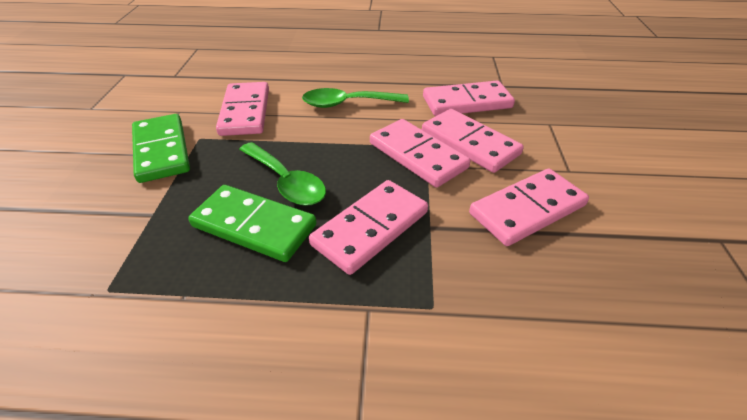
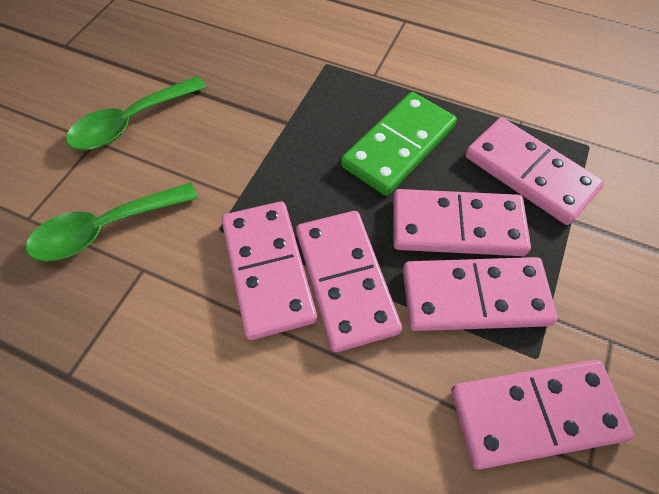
green domino: 2 -> 1

